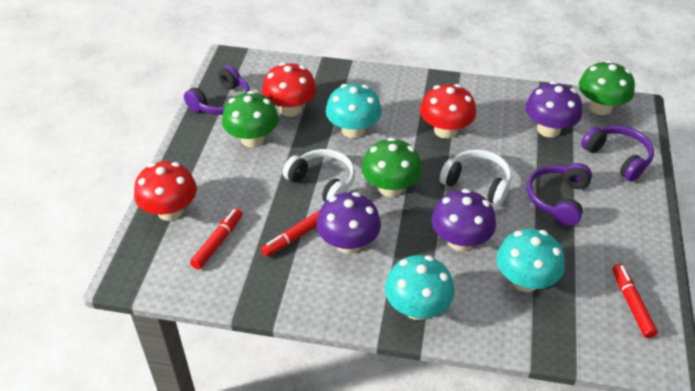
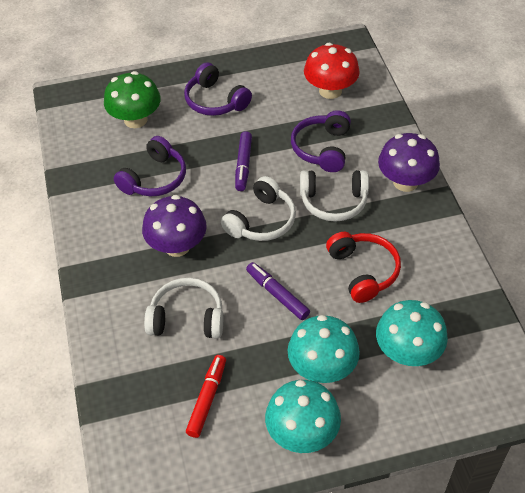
green mushroom: 3 -> 1
purple marker: 0 -> 2
purple mushroom: 3 -> 2
red headphones: 0 -> 1
red marker: 3 -> 1
red mushroom: 3 -> 1
white headphones: 2 -> 3

